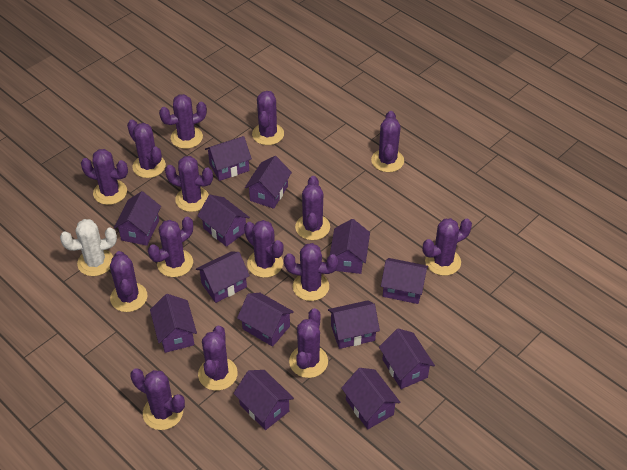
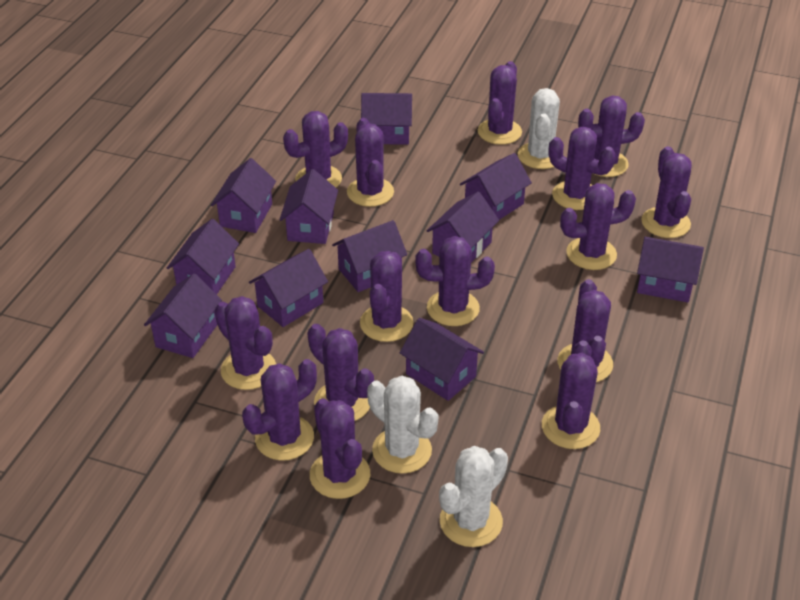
purple house: 13 -> 11
white cactus: 1 -> 3

